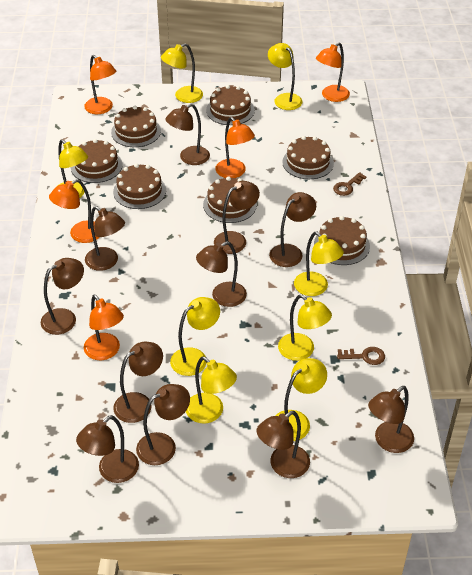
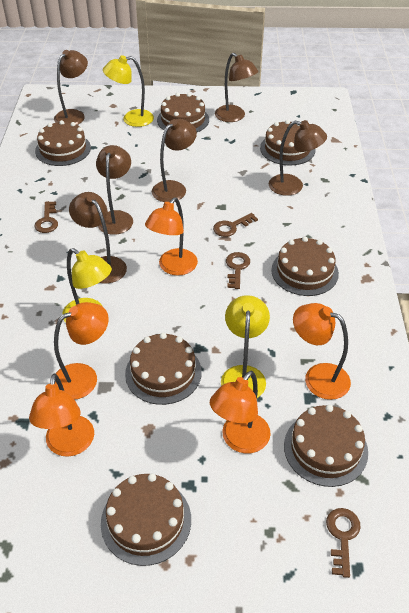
brown key: 2 -> 4
brown lamp: 11 -> 6
yellow lamp: 8 -> 3

